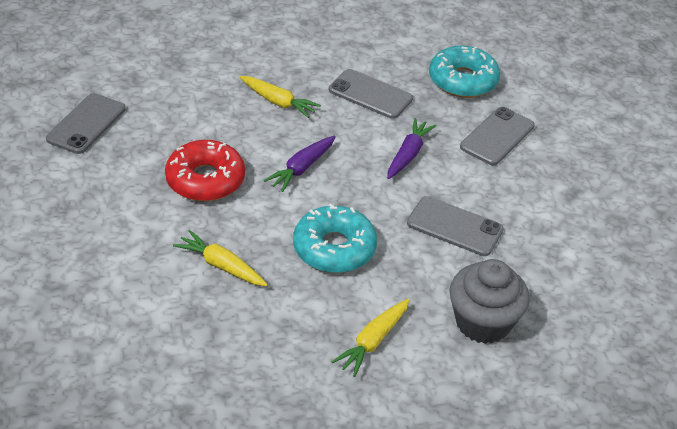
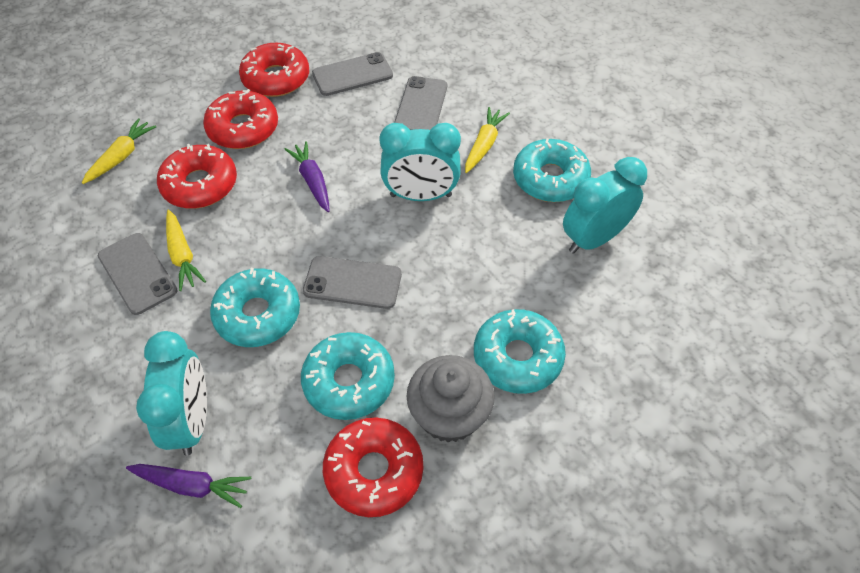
red donut: 1 -> 4
turquoise clock: 0 -> 3
turquoise donut: 2 -> 4

